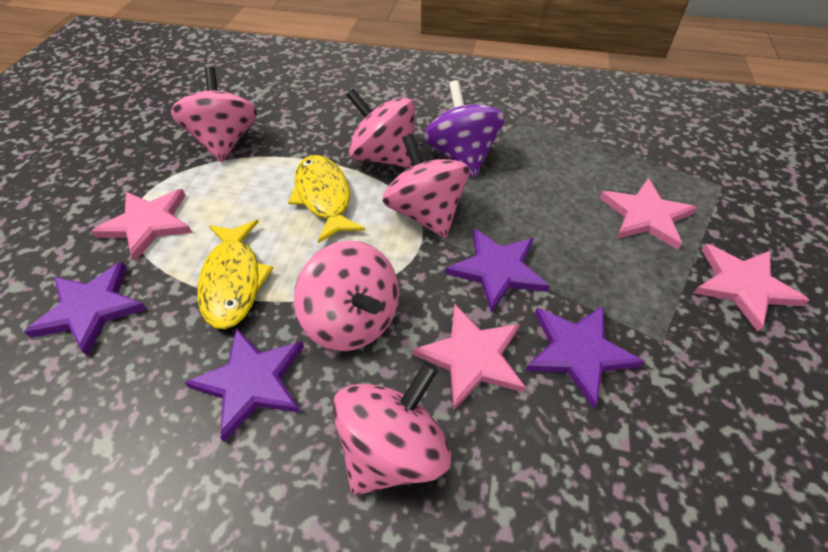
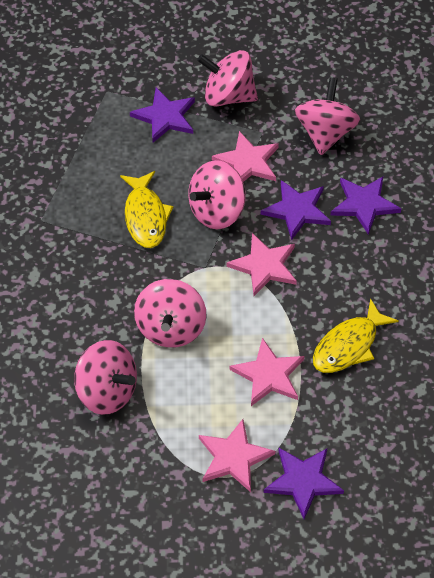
purple spinning top: 1 -> 0

